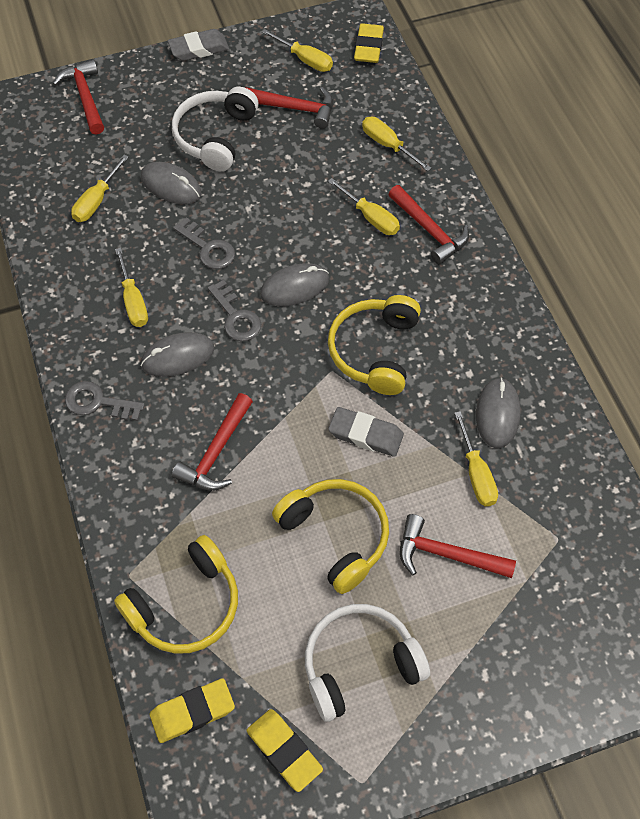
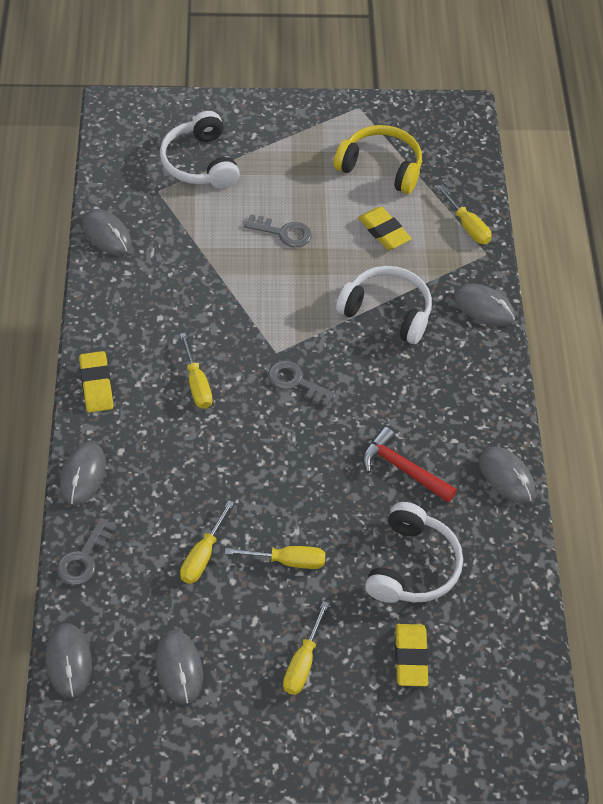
grey eraser: 2 -> 0
grey mouse: 4 -> 6
red hammer: 5 -> 1
white headphones: 2 -> 3
yellow headphones: 3 -> 1
yellow screwdriver: 6 -> 5

